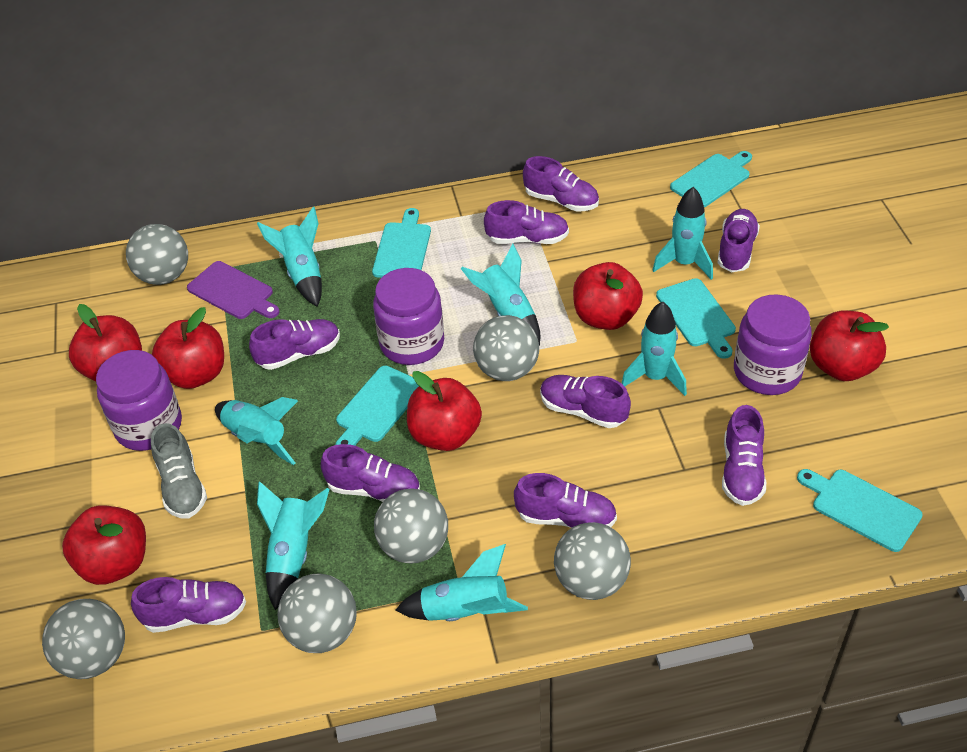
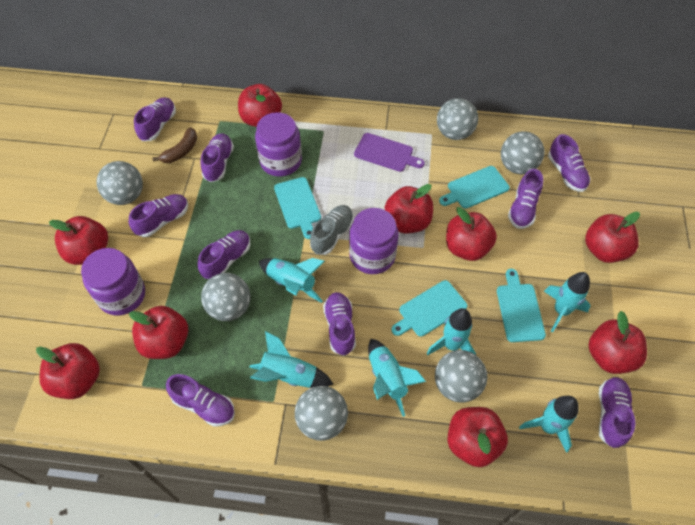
brown banana: 0 -> 1
red apple: 6 -> 9
turquoise cutting board: 5 -> 4
turquoise rocket: 7 -> 6

